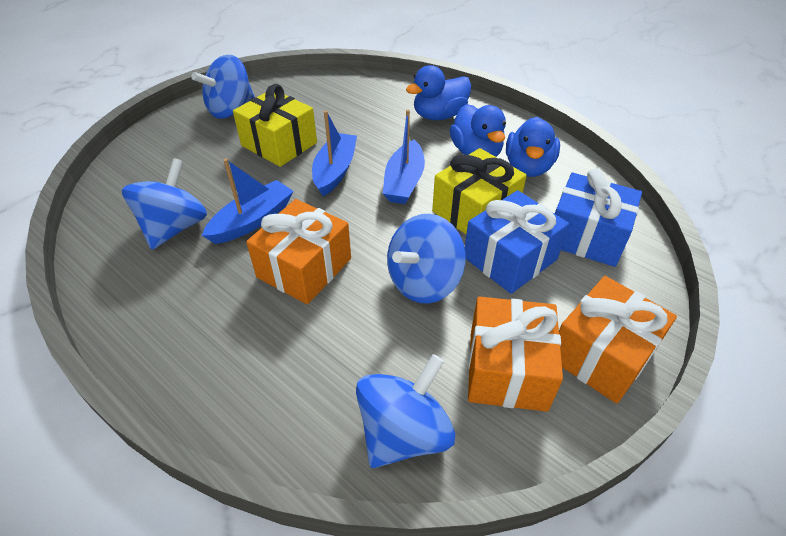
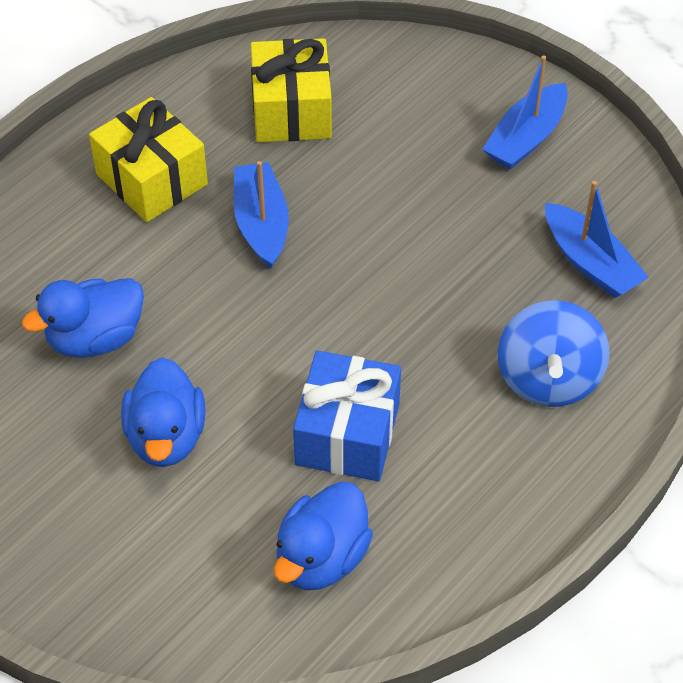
blue gift: 2 -> 1
blue spinning top: 4 -> 1
orange gift: 3 -> 0

